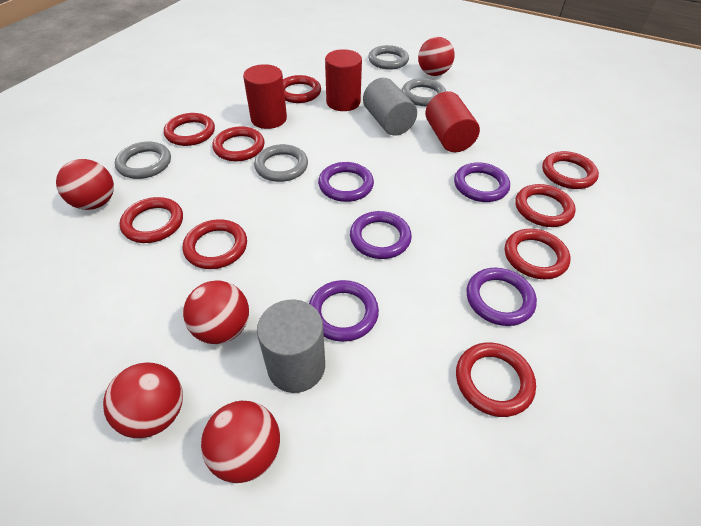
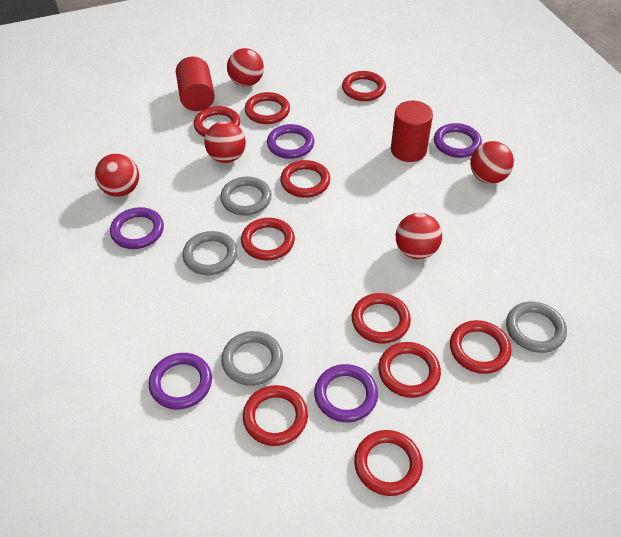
grey cylinder: 2 -> 0
red cylinder: 3 -> 2
red ring: 9 -> 10

